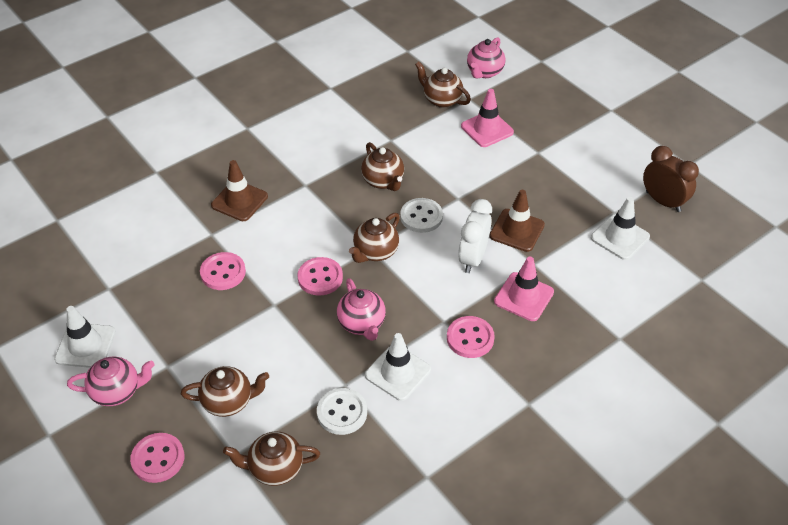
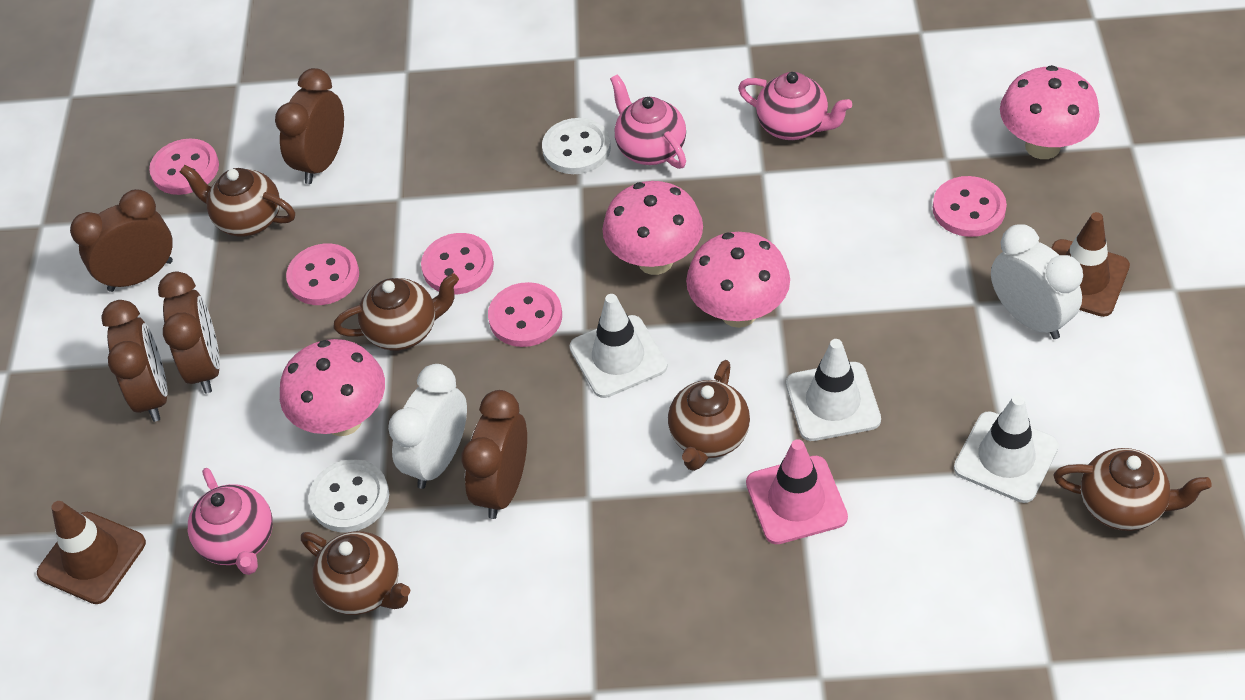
brown clock: 1 -> 5
pink button: 4 -> 5
pink mushroom: 0 -> 4
pink traffic cone: 2 -> 1
white clock: 1 -> 2

